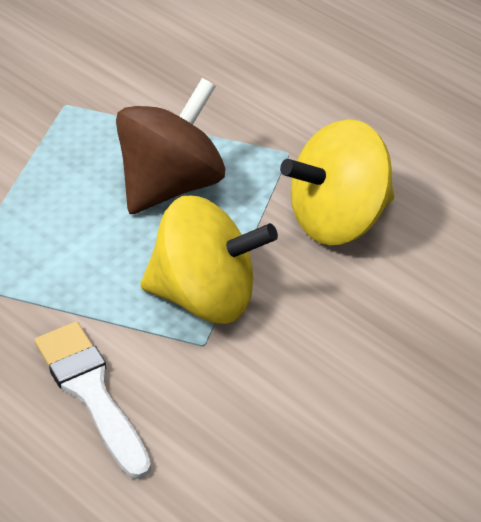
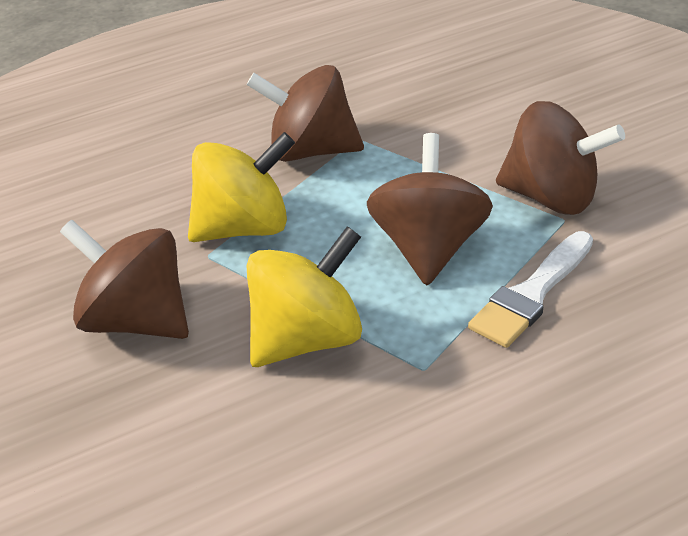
brown spinning top: 1 -> 4

